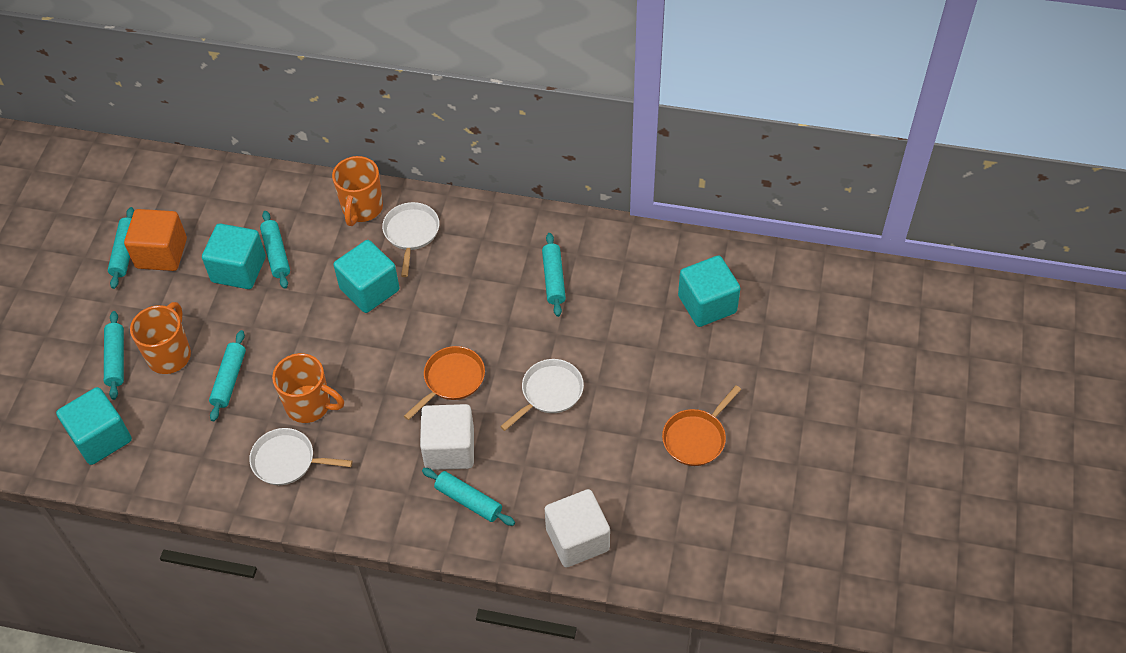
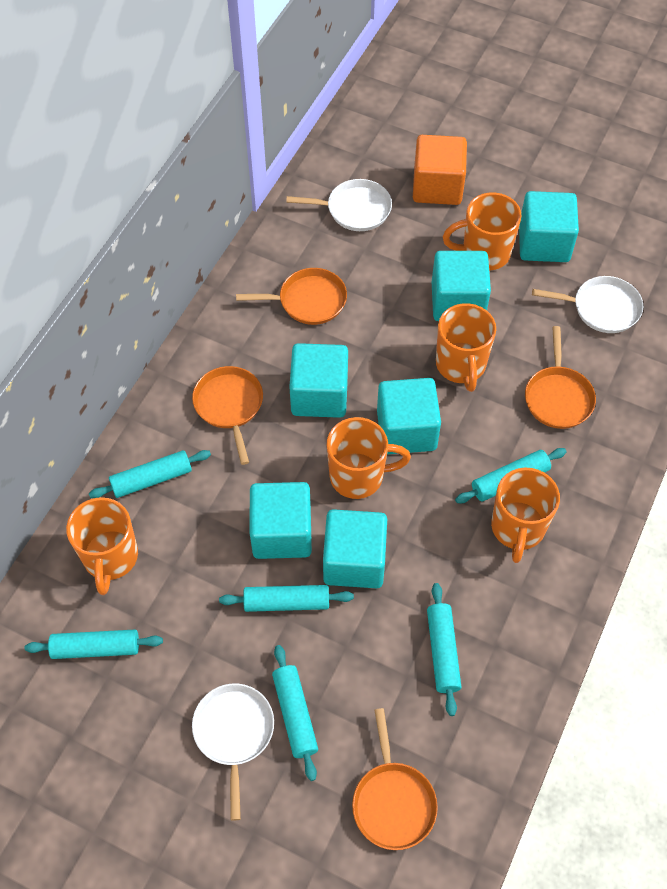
orange mug: 3 -> 5
orange pan: 2 -> 4
turquoise cube: 4 -> 6
white cube: 2 -> 0

